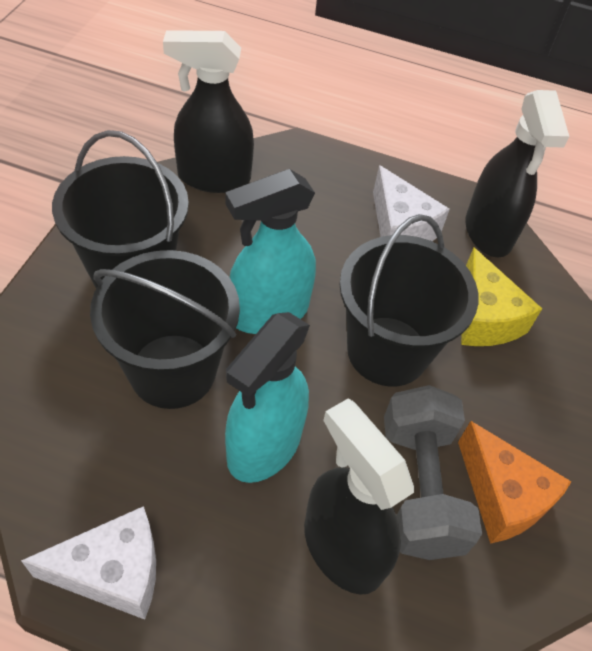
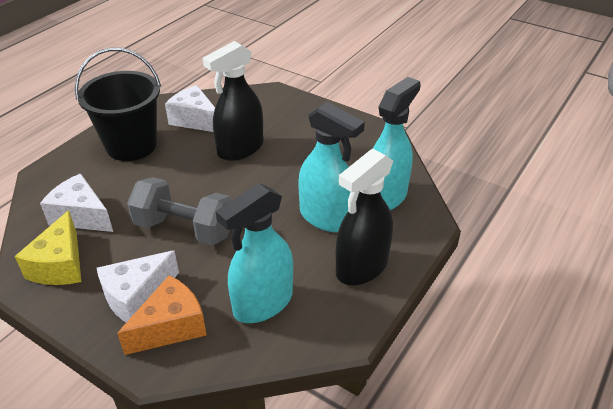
black bucket: 3 -> 1
black spray bottle: 3 -> 2
turquoise spray bottle: 2 -> 3
white cheese: 2 -> 3

